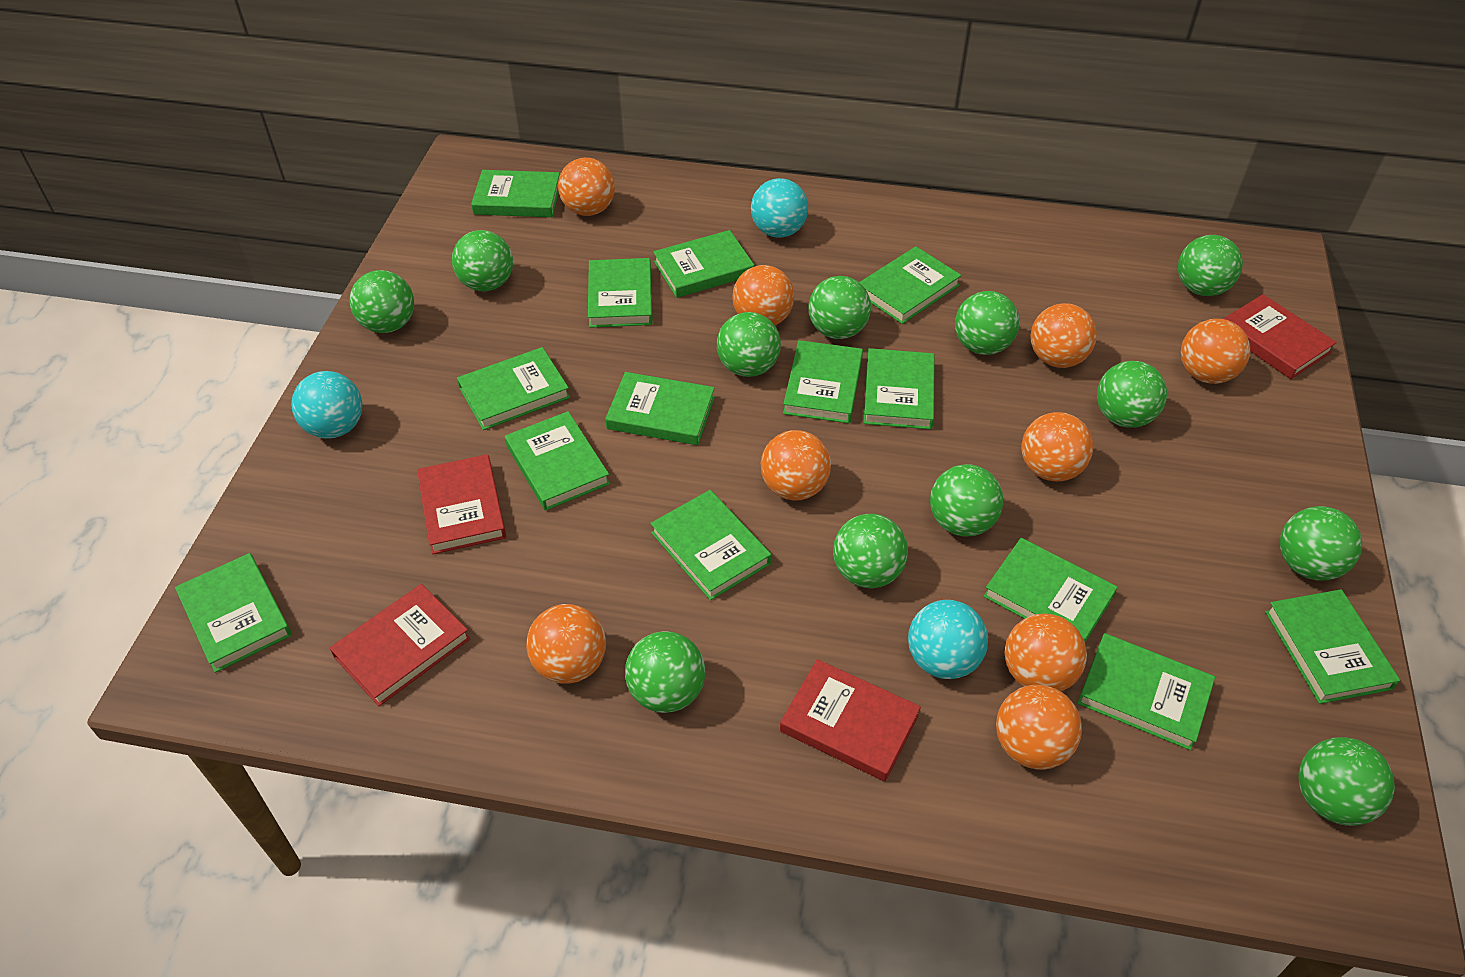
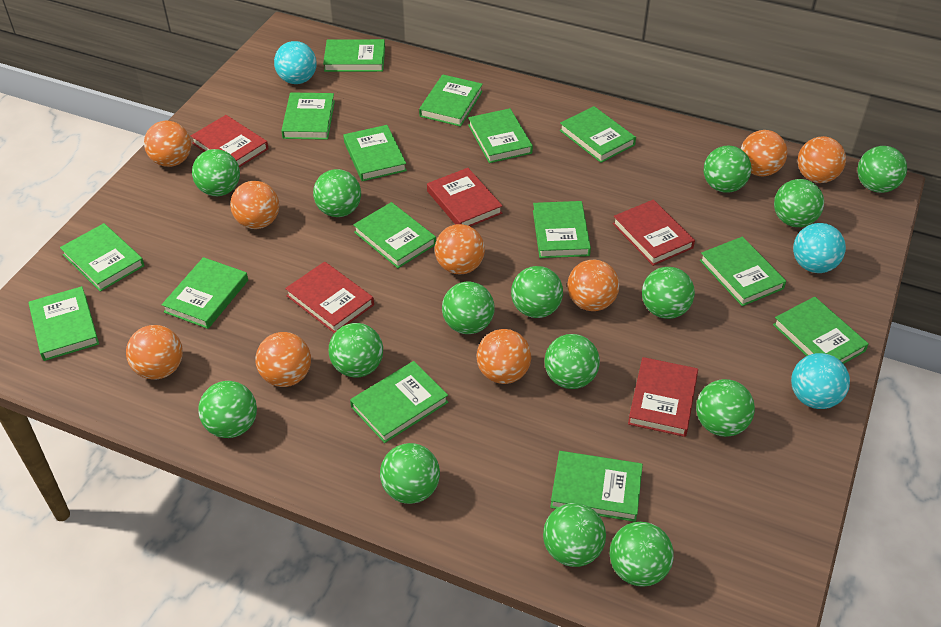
green ball: 12 -> 15
green book: 14 -> 15
red book: 4 -> 5

